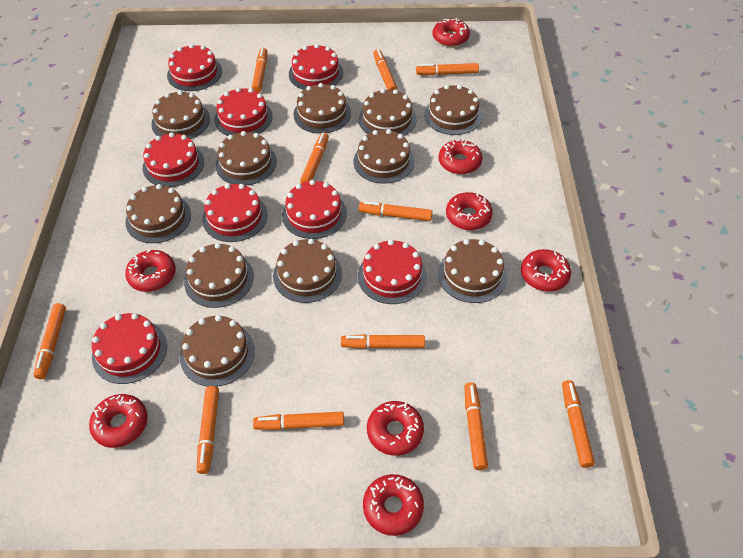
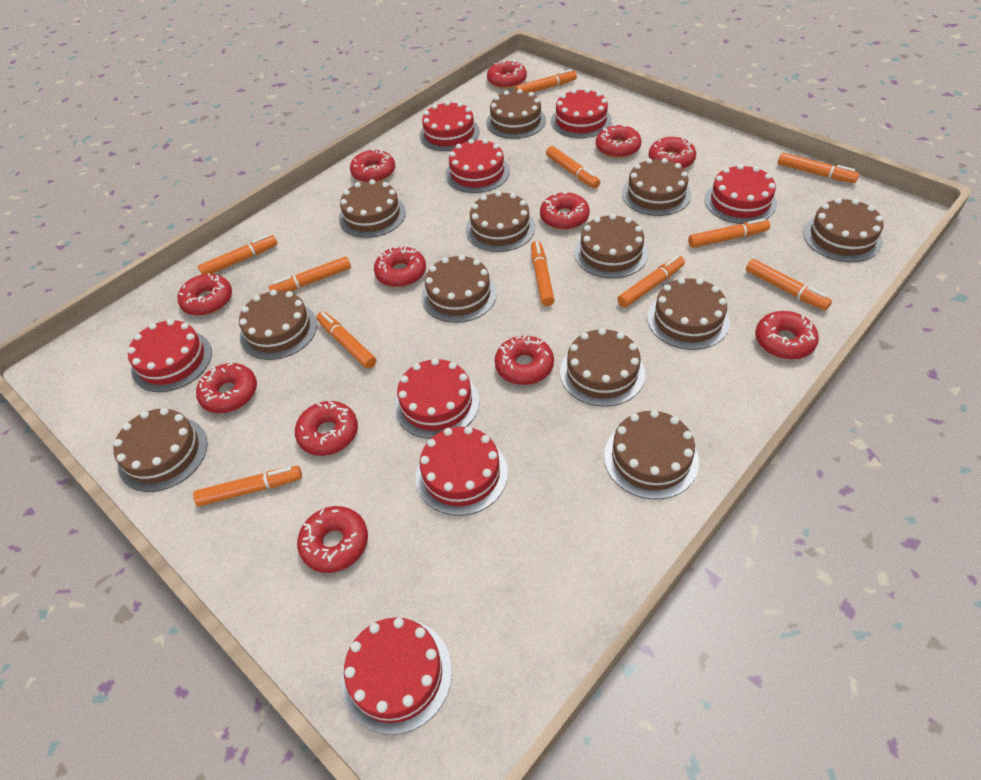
brown cake: 11 -> 12
red donut: 8 -> 12

